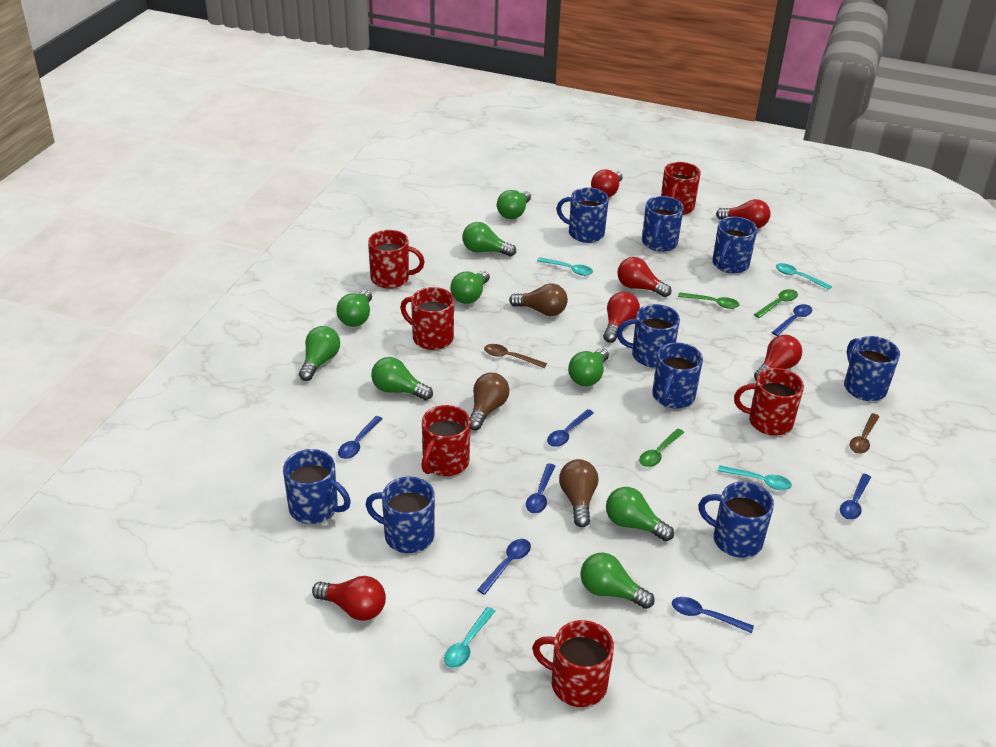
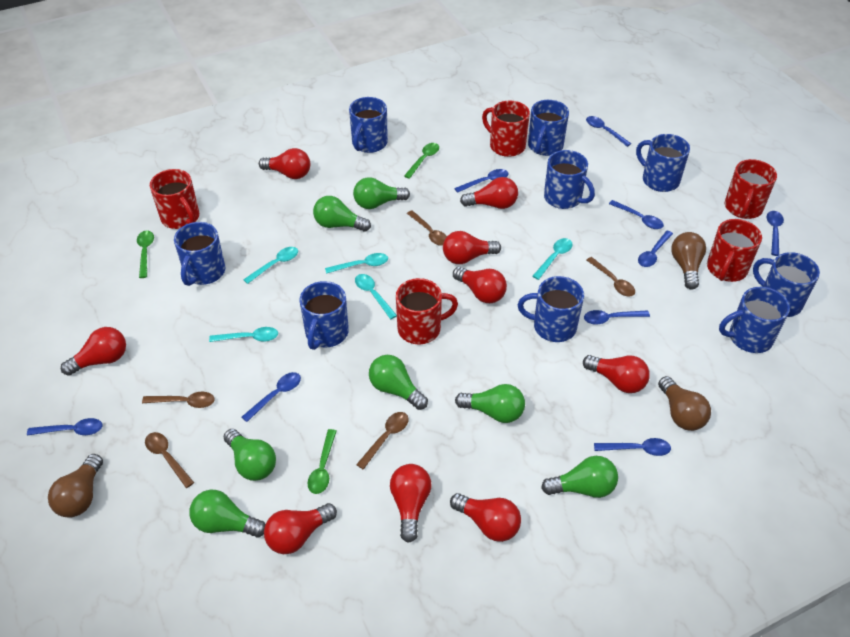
blue spoon: 7 -> 9
brown spoon: 2 -> 5
green light bulb: 9 -> 7
red light bulb: 6 -> 9
red mug: 6 -> 5
turquoise spoon: 4 -> 5

